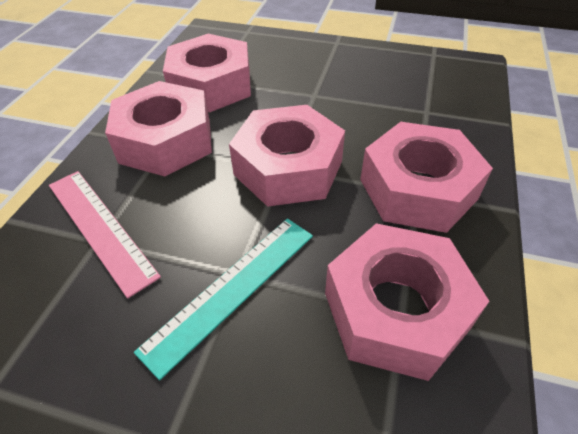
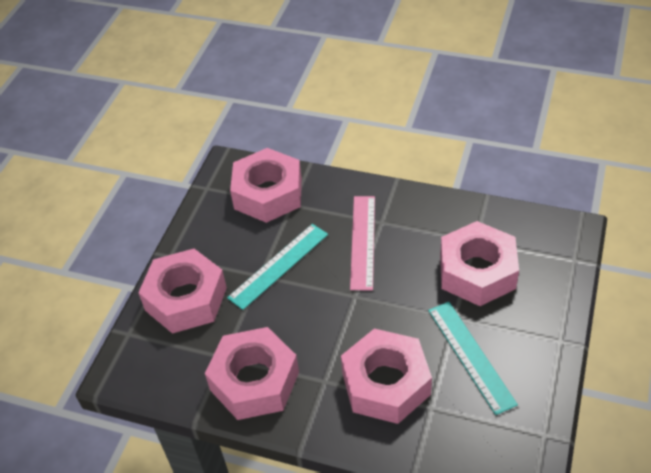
turquoise ruler: 1 -> 2

